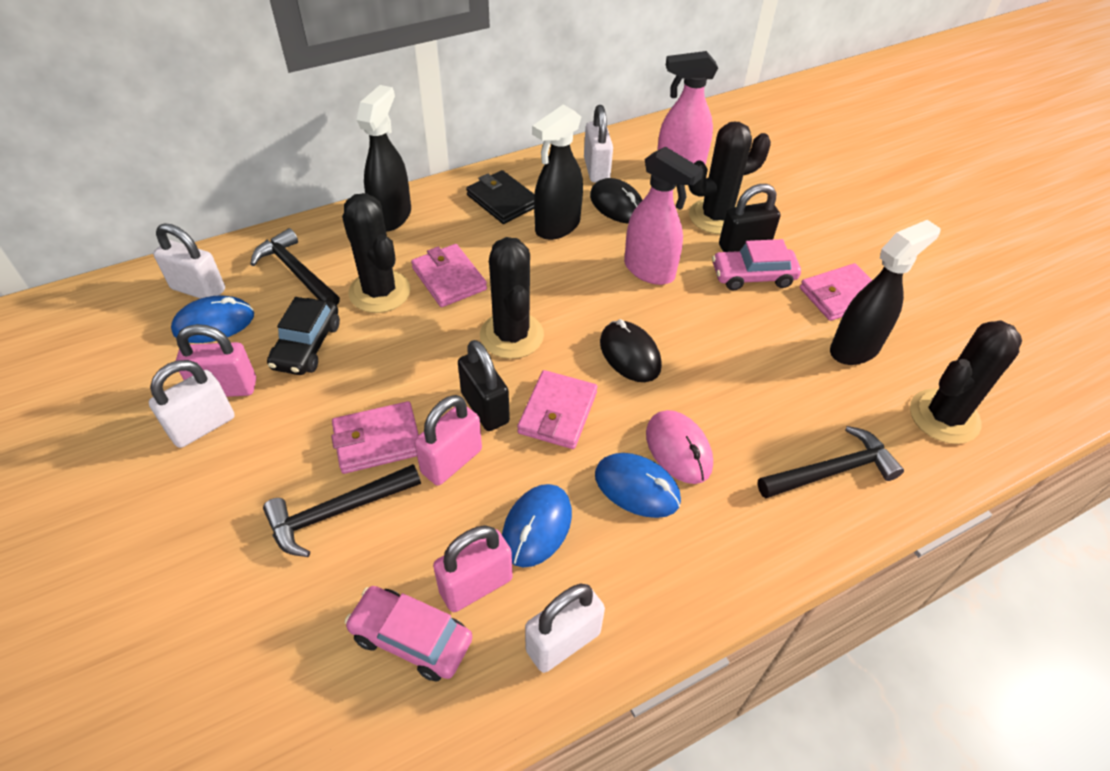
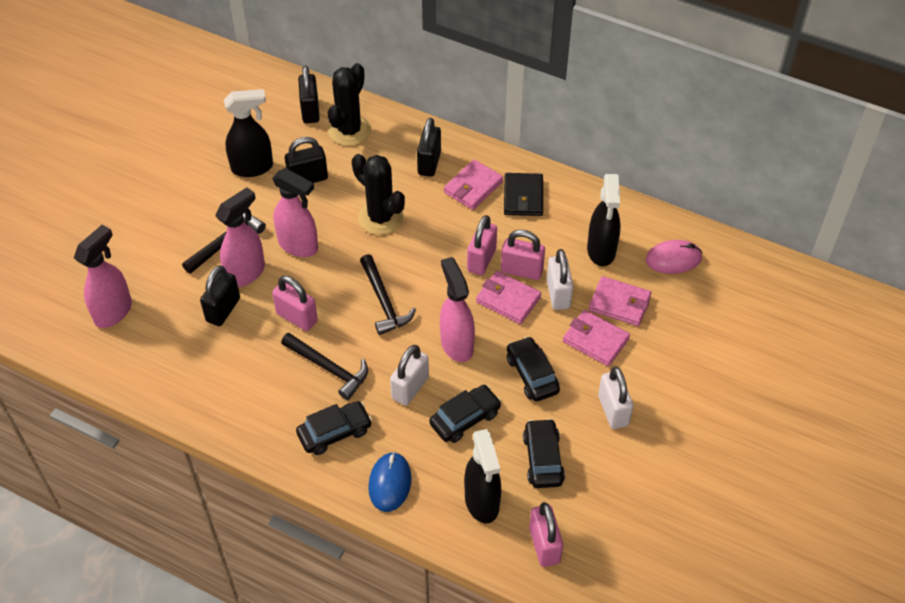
black cactus: 4 -> 2
black car: 1 -> 4
black mouse: 2 -> 0
black padlock: 2 -> 4
blue mouse: 3 -> 1
pink car: 2 -> 0
pink padlock: 3 -> 4
pink spray bottle: 2 -> 4
white padlock: 4 -> 3

